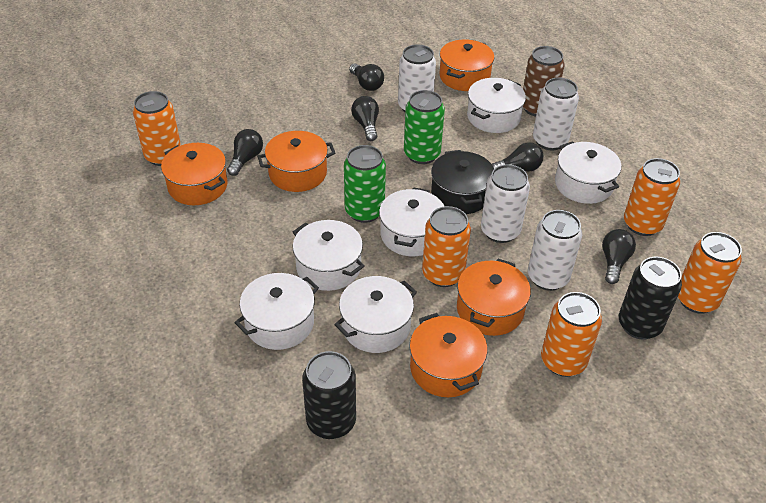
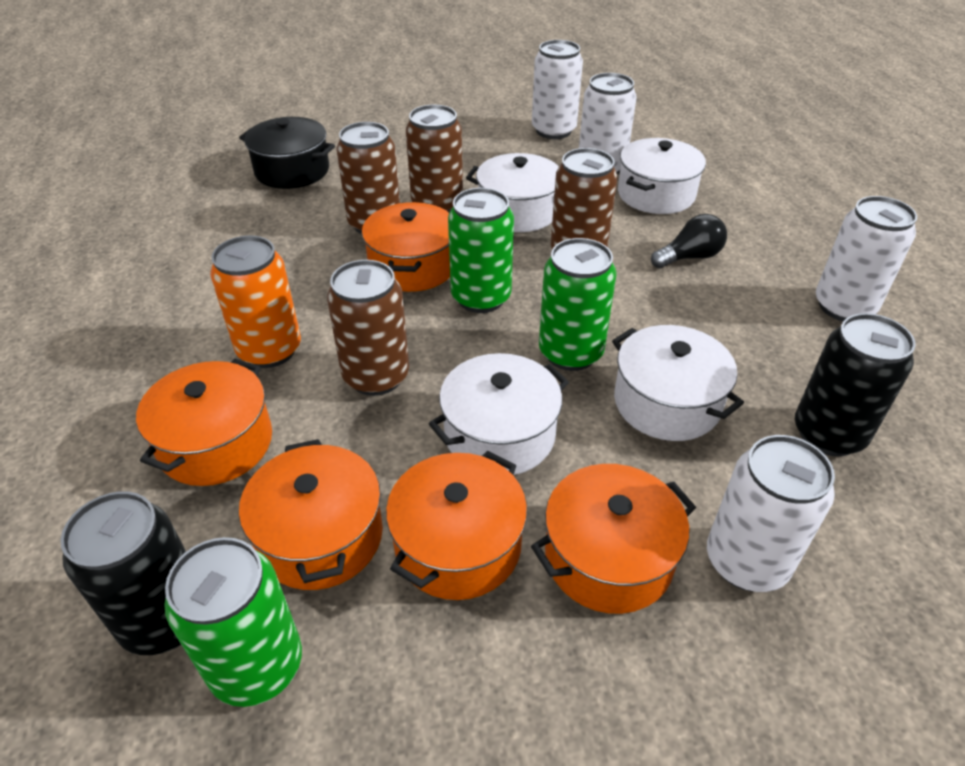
black light bulb: 5 -> 1
brown can: 1 -> 4
green can: 2 -> 3
orange can: 5 -> 1
white pot: 6 -> 4

